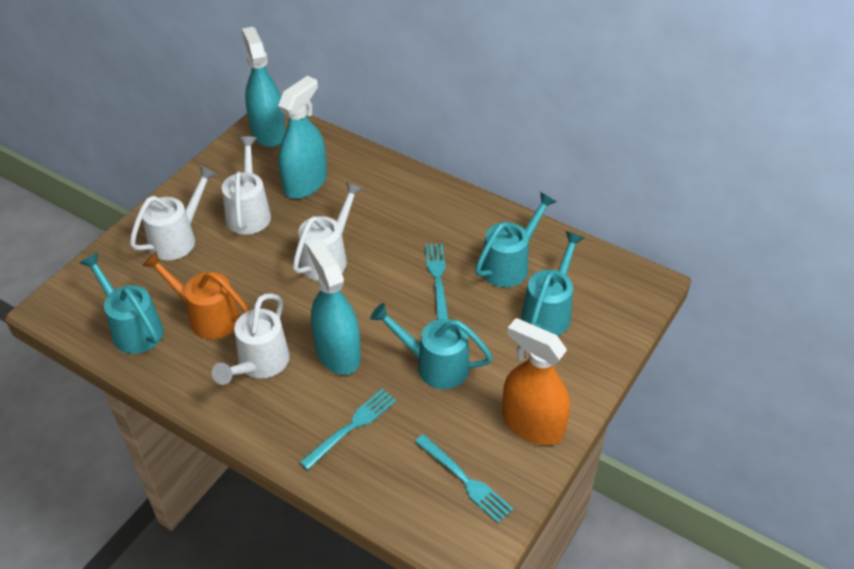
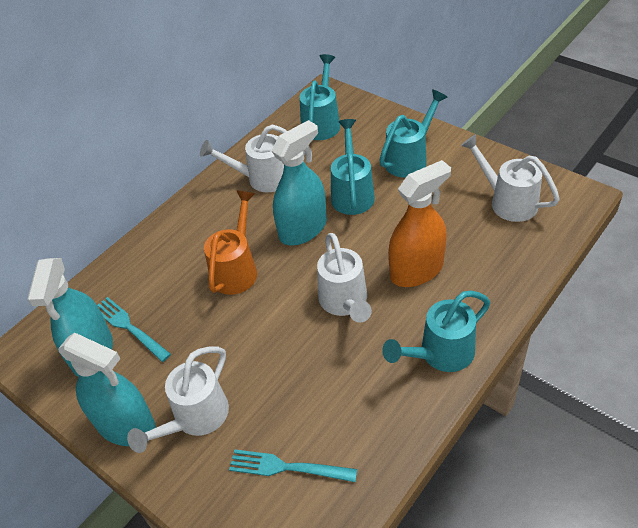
turquoise fork: 3 -> 2

